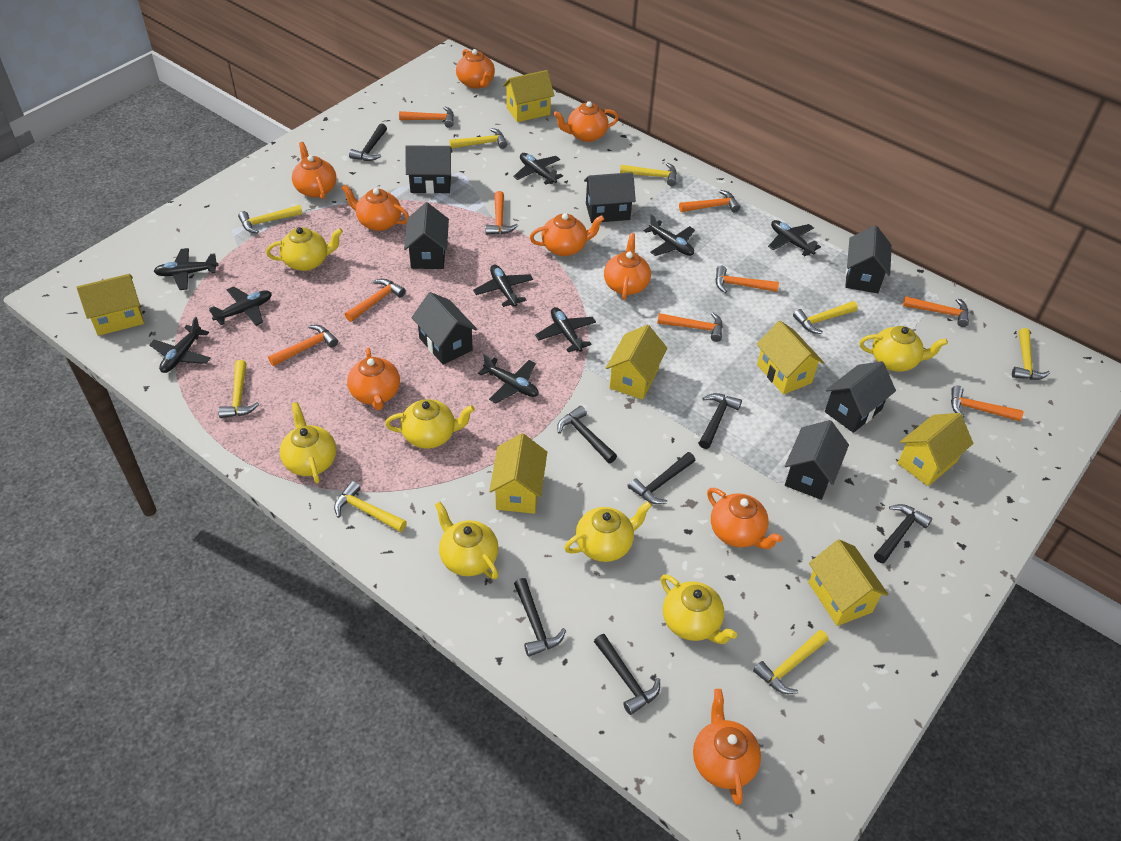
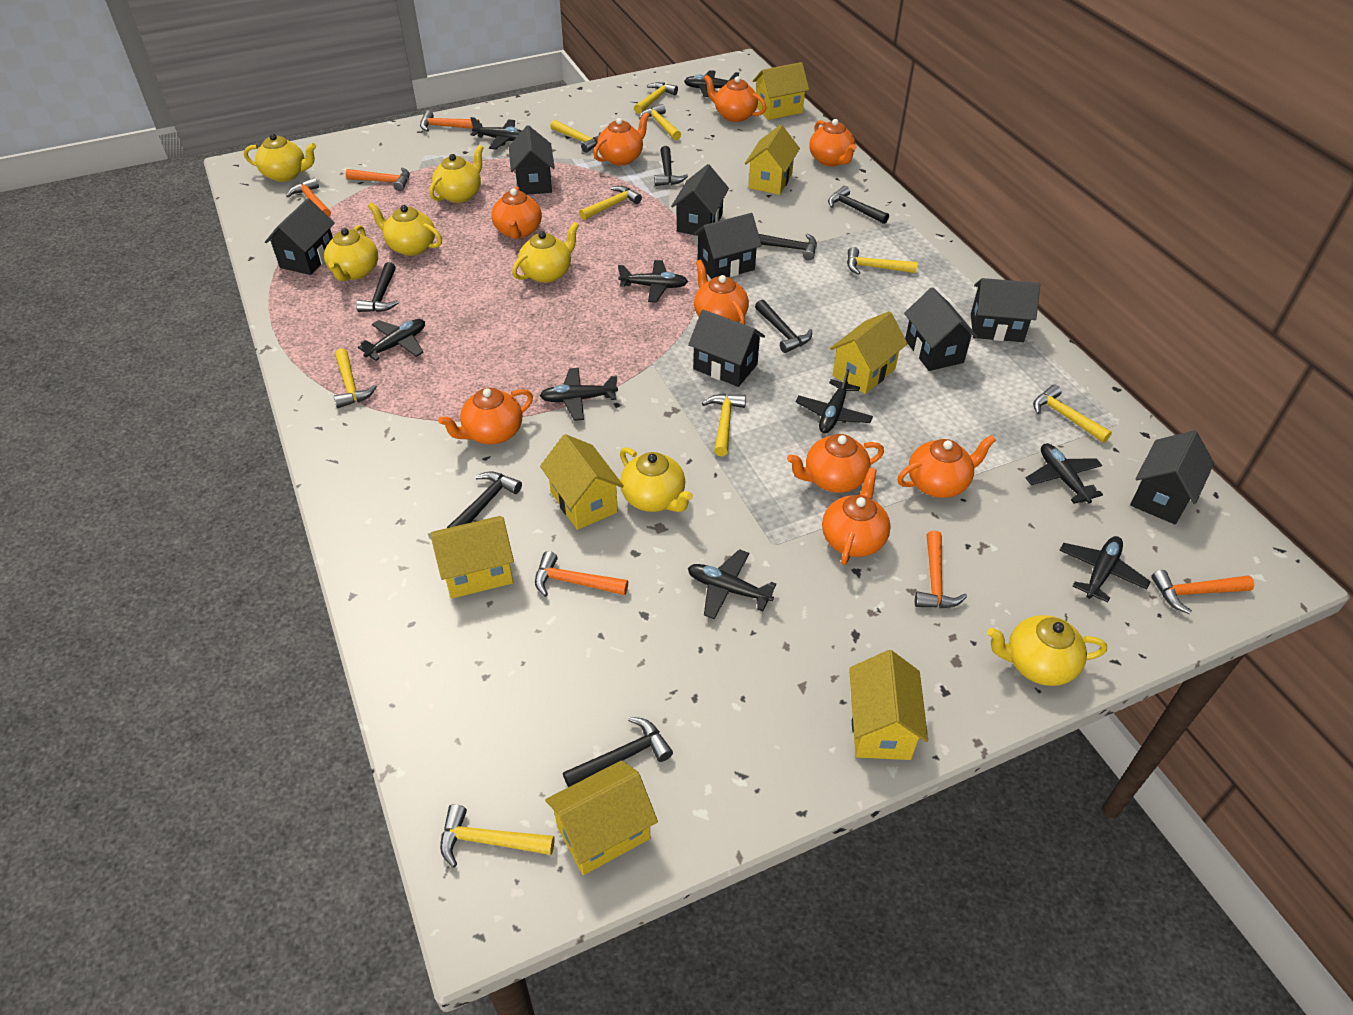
black house: 7 -> 8
orange hammer: 9 -> 6
yellow hammer: 8 -> 9

